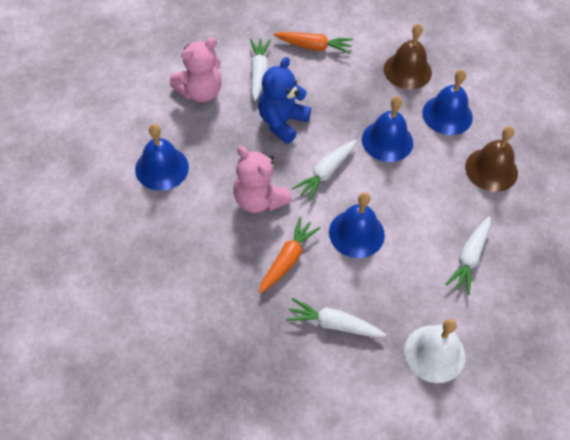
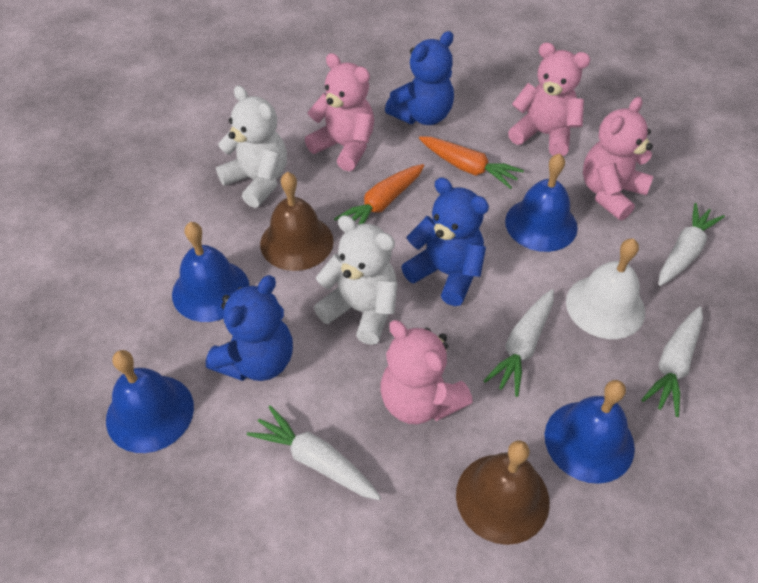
blue teddy bear: 1 -> 3
pink teddy bear: 2 -> 4
white teddy bear: 0 -> 2

